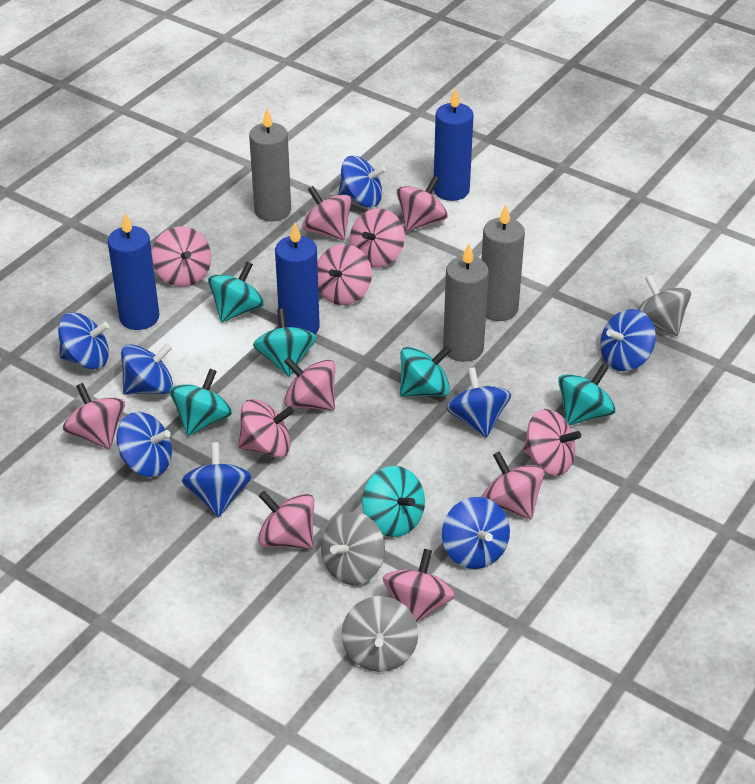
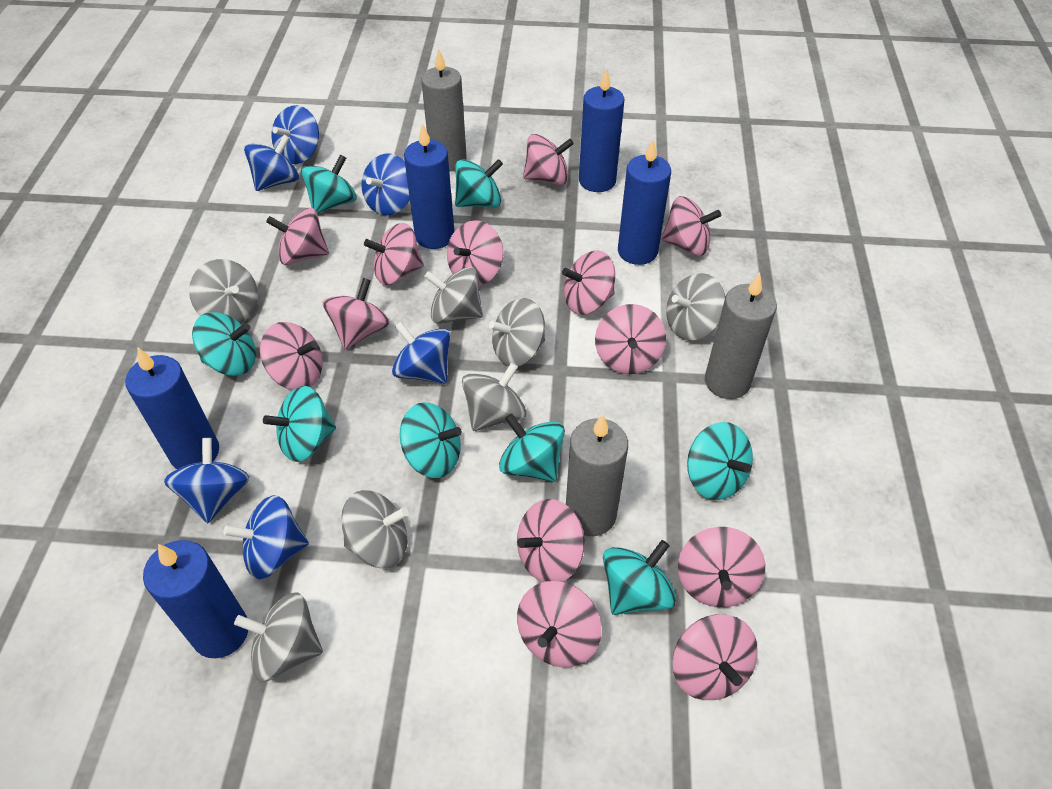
blue candle: 3 -> 5
blue spinning top: 8 -> 6
grey spinning top: 3 -> 7
pink spinning top: 12 -> 13
turquoise spinning top: 6 -> 8

